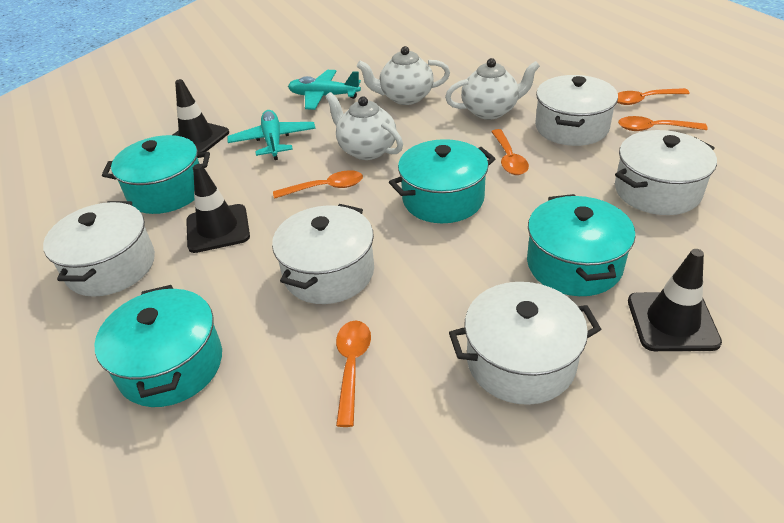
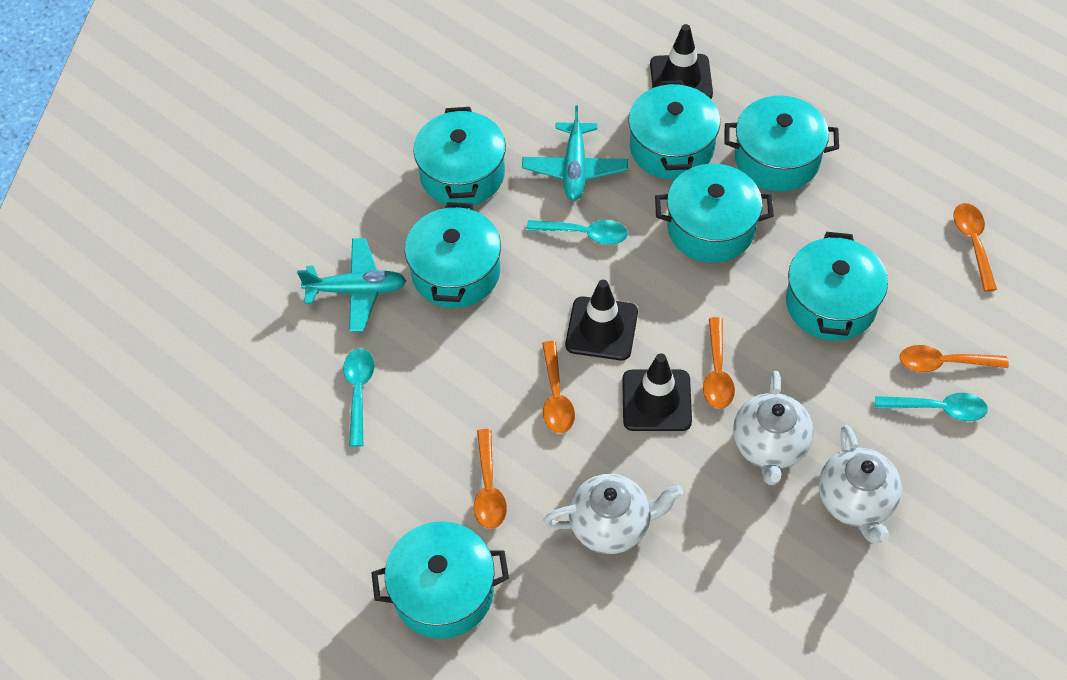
turquoise pot: 4 -> 7
turquoise spoon: 0 -> 3
white pot: 5 -> 0

